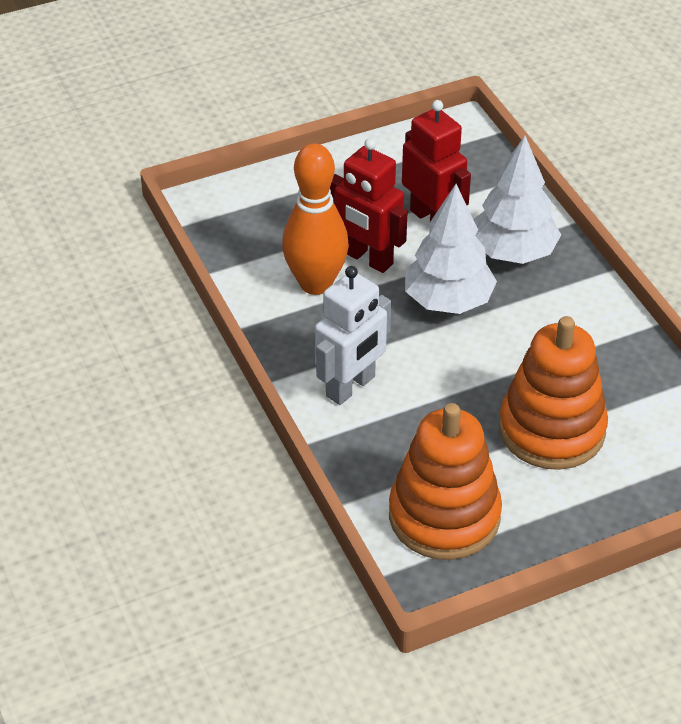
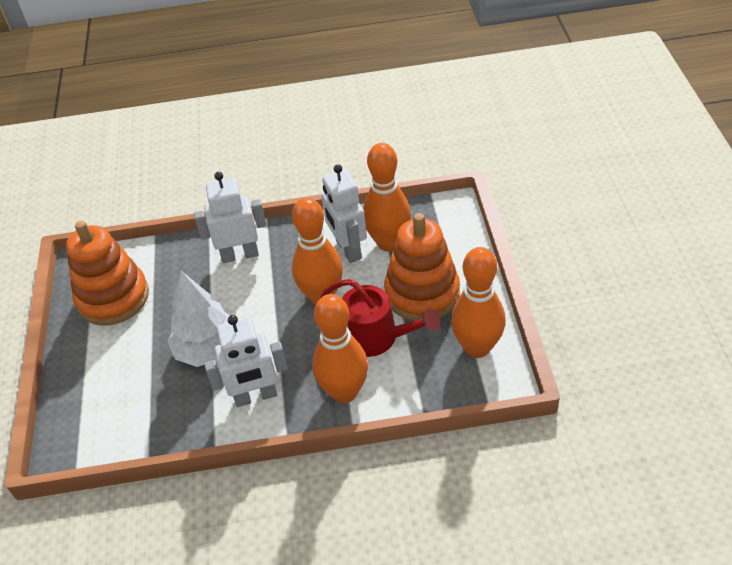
orange bowling pin: 1 -> 4
red robot: 2 -> 0
red watering can: 0 -> 1
white robot: 1 -> 3
white tree: 2 -> 1

